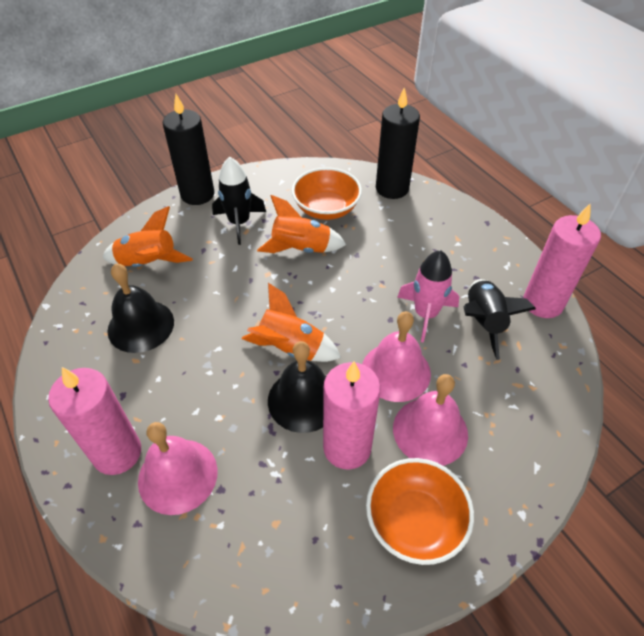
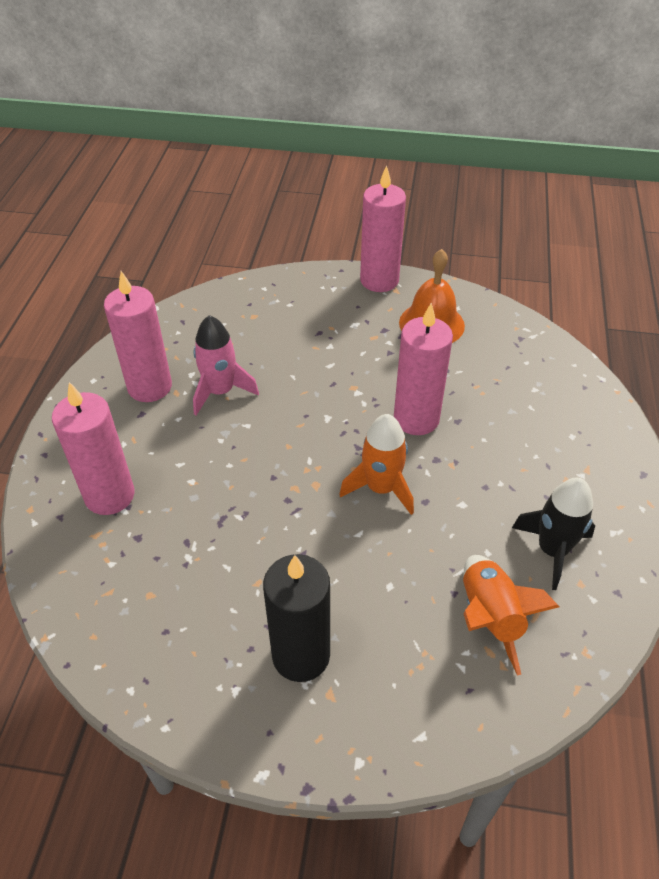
black bell: 2 -> 0
black candle: 2 -> 1
black rocket: 2 -> 1
orange bell: 0 -> 1
orange bowl: 2 -> 0
orange rocket: 3 -> 2
pink bell: 3 -> 0
pink candle: 3 -> 4

